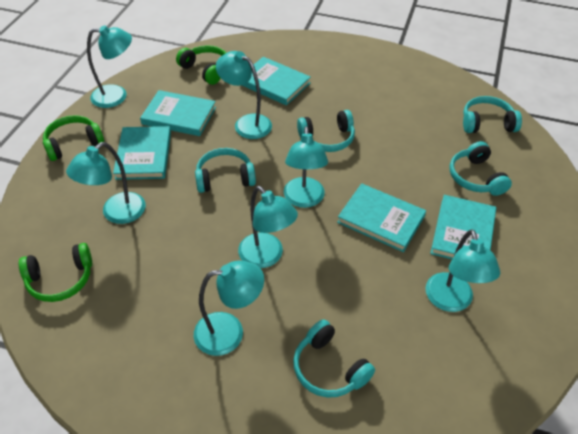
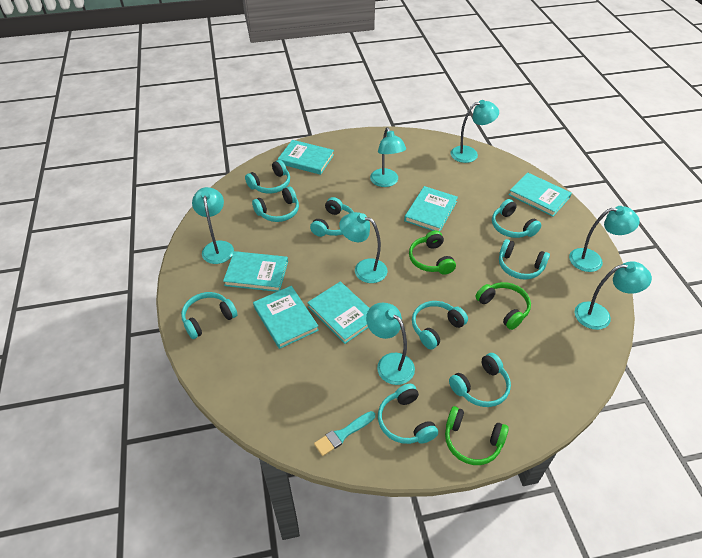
turquoise book: 5 -> 6
turquoise brush: 0 -> 1
turquoise headphones: 5 -> 9

